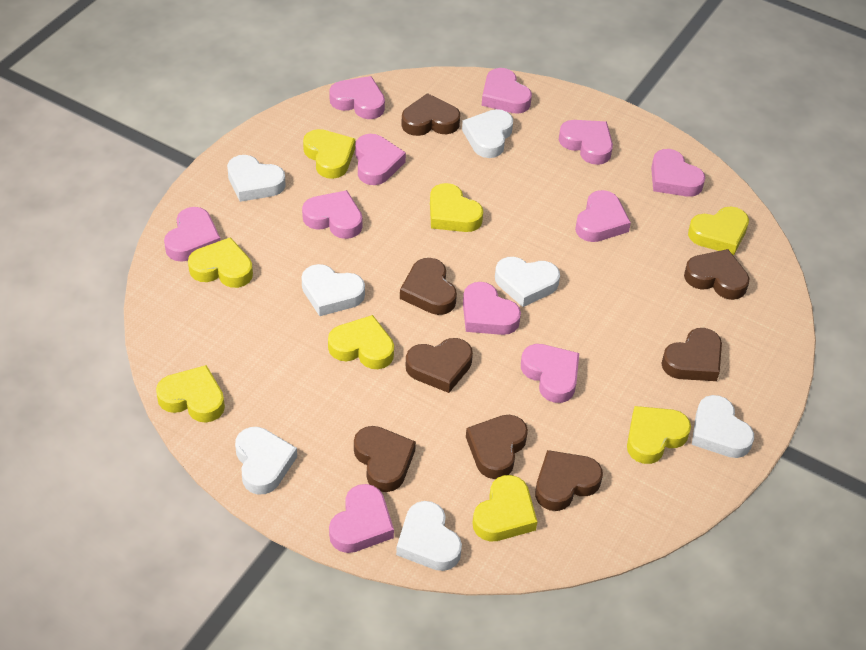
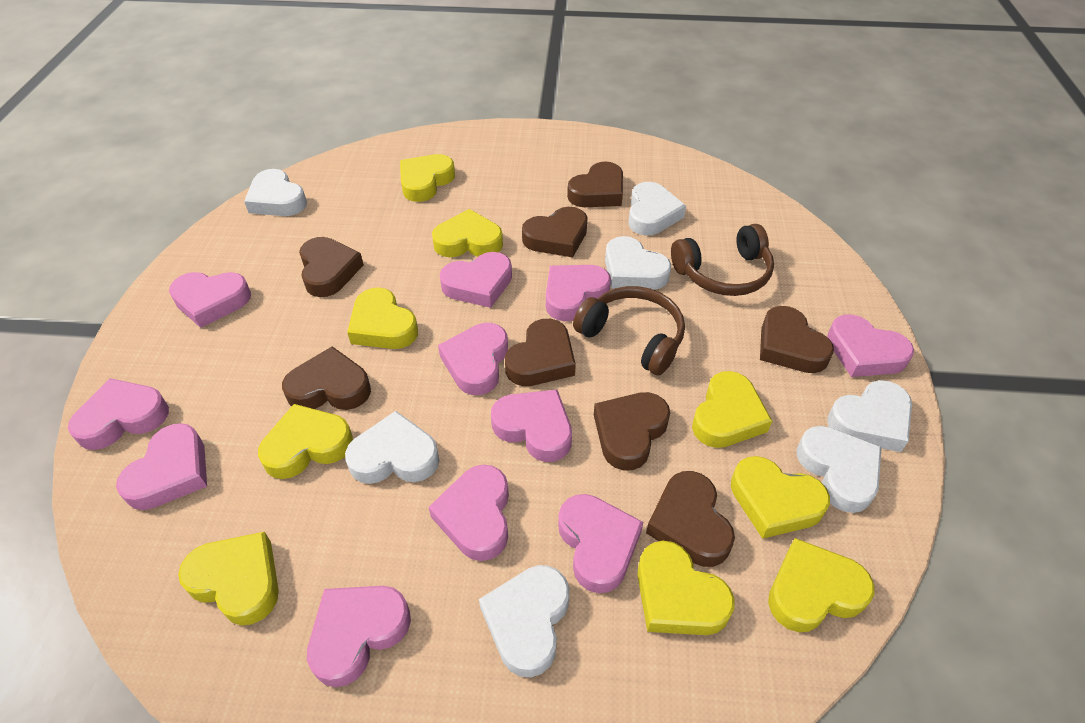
brown headphones: 0 -> 2
yellow heart: 8 -> 9

